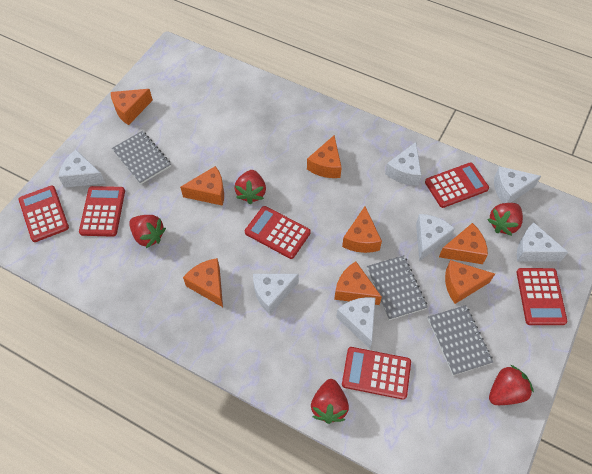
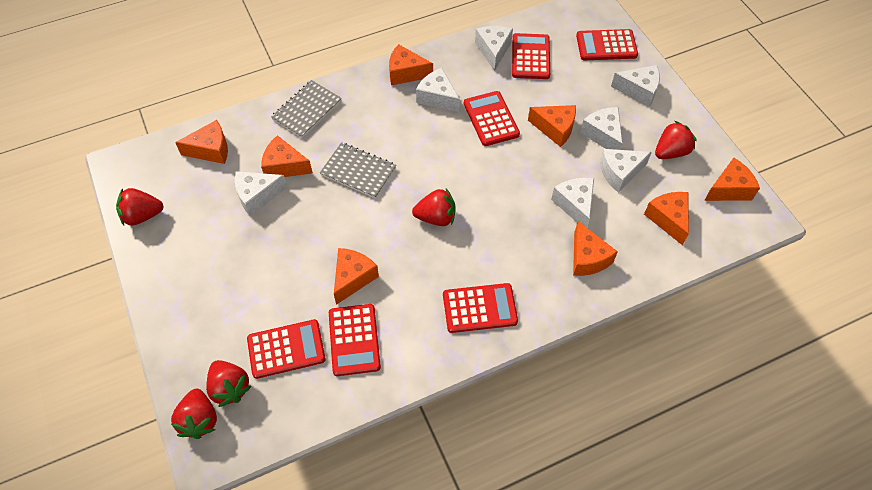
grey notebook: 3 -> 2

